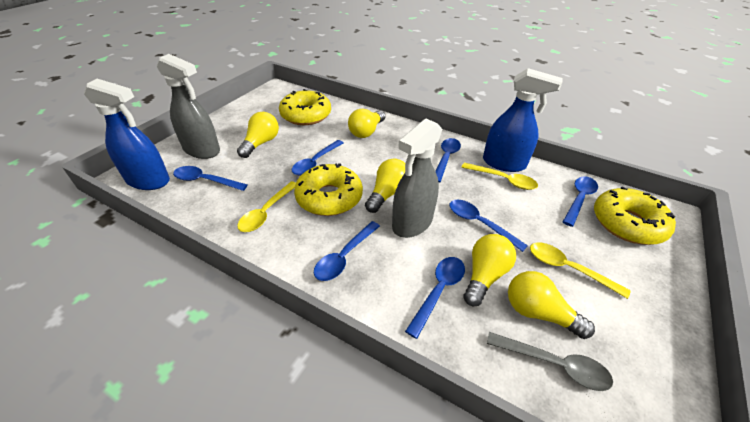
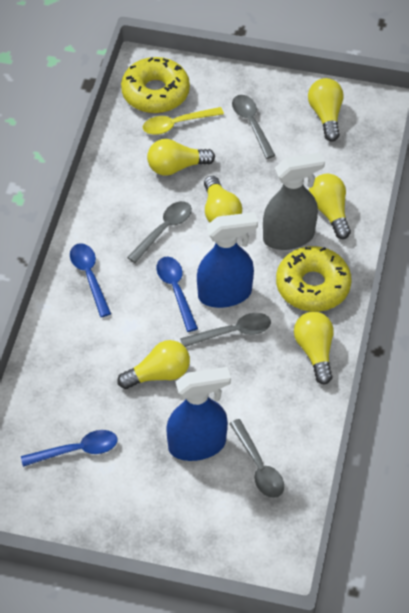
blue spoon: 7 -> 3
grey spoon: 1 -> 4
grey spray bottle: 2 -> 1
yellow donut: 3 -> 2
yellow light bulb: 5 -> 6
yellow spoon: 3 -> 1

